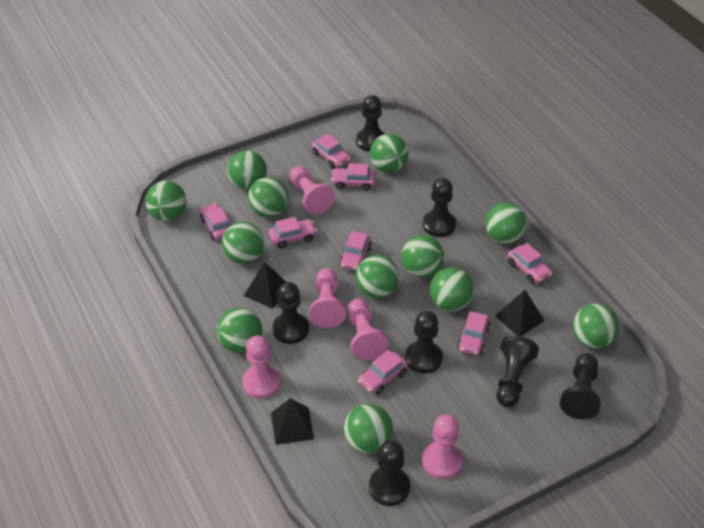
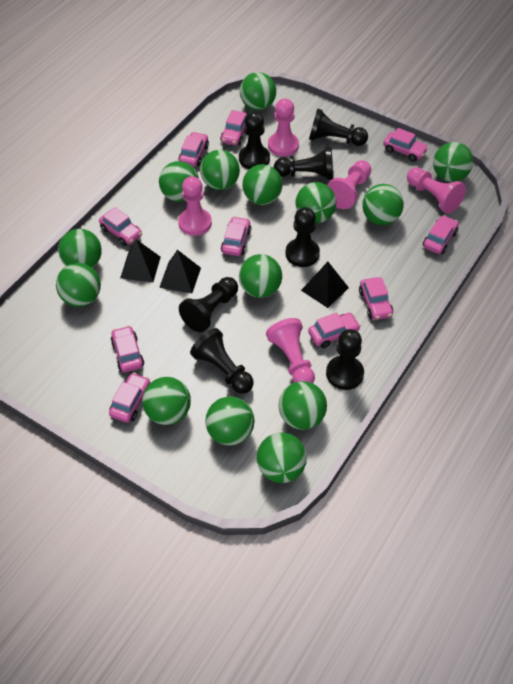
green ball: 12 -> 14
pink car: 8 -> 10

